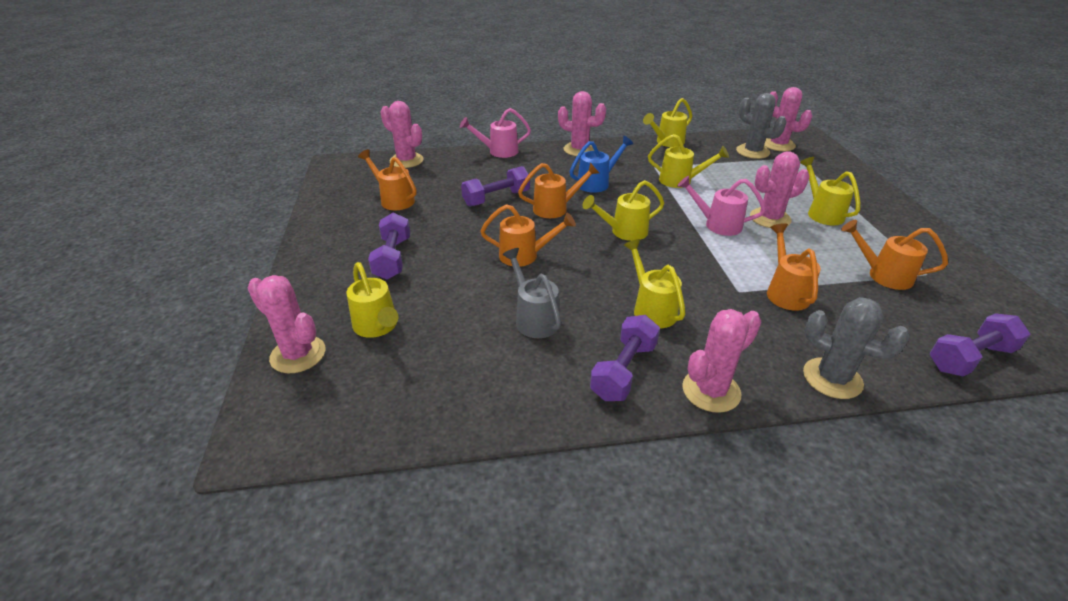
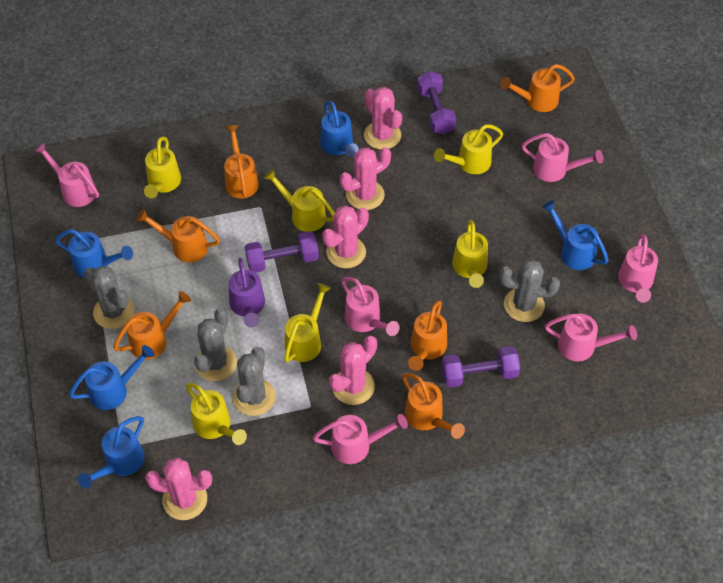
blue watering can: 1 -> 5
grey cactus: 2 -> 4
grey watering can: 1 -> 0
orange watering can: 5 -> 6
pink cactus: 6 -> 5
pink watering can: 2 -> 6
purple dumbbell: 4 -> 3
purple watering can: 0 -> 1

